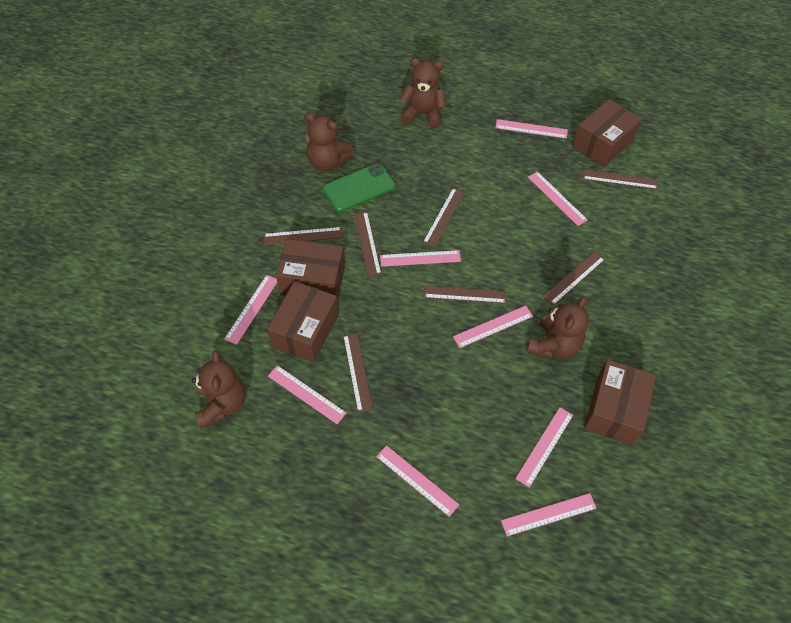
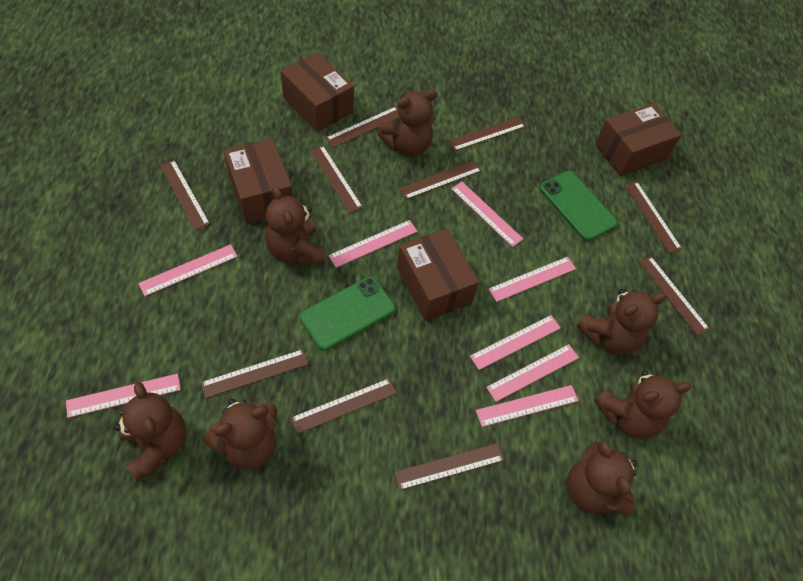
brown ruler: 7 -> 10
brown teddy bear: 4 -> 7
green phone: 1 -> 2
pink ruler: 9 -> 8

